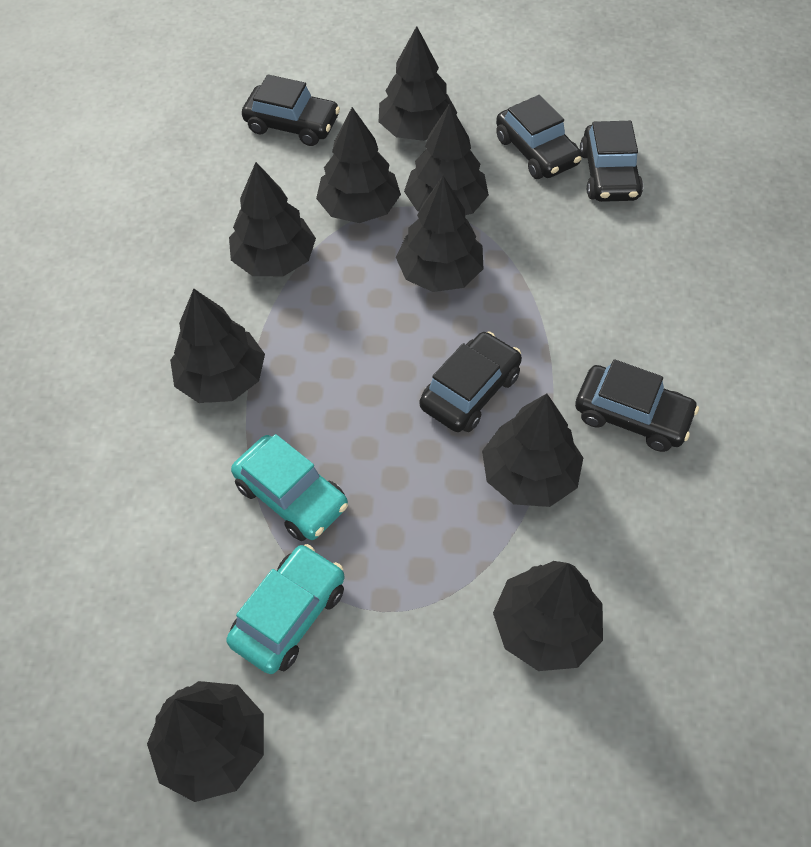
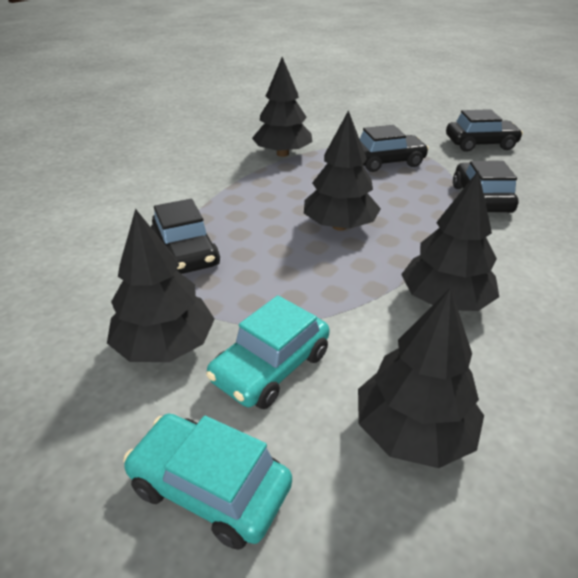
black car: 5 -> 4
black tree: 9 -> 5

